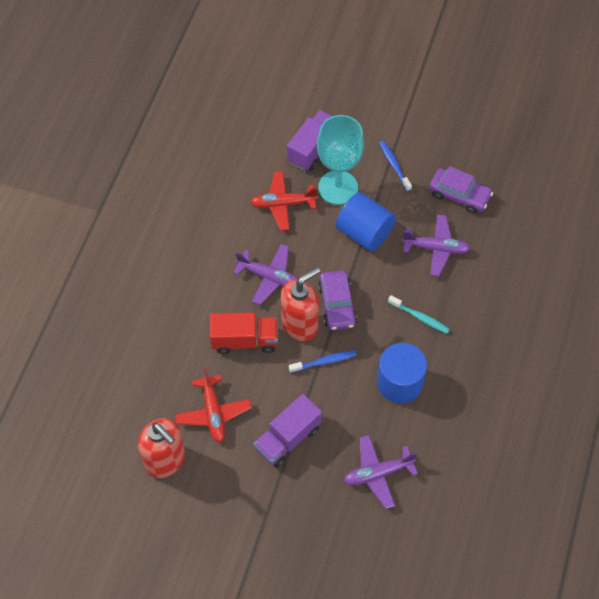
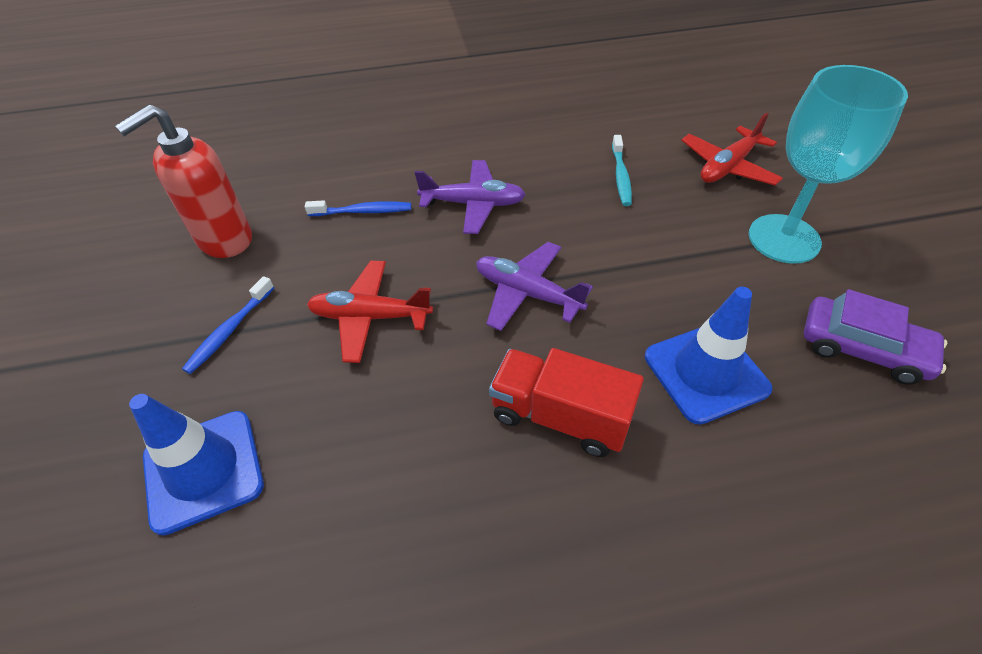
blue cylinder: 2 -> 0
blue traffic cone: 0 -> 2
purple car: 2 -> 1
purple plane: 3 -> 2
purple truck: 2 -> 0
red soap dispenser: 2 -> 1

